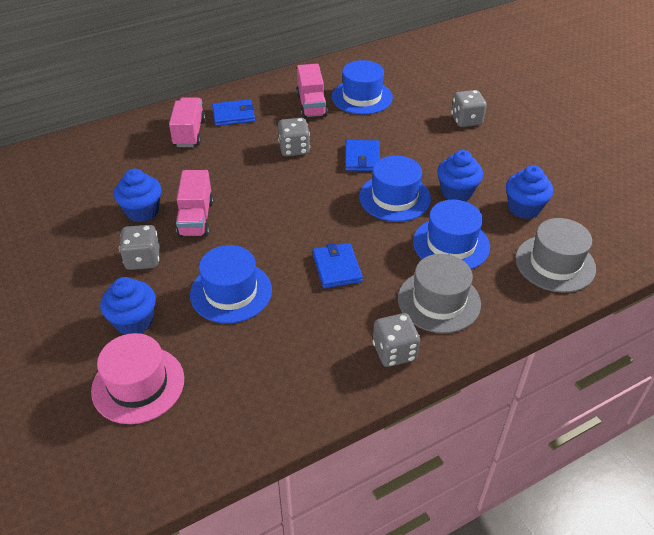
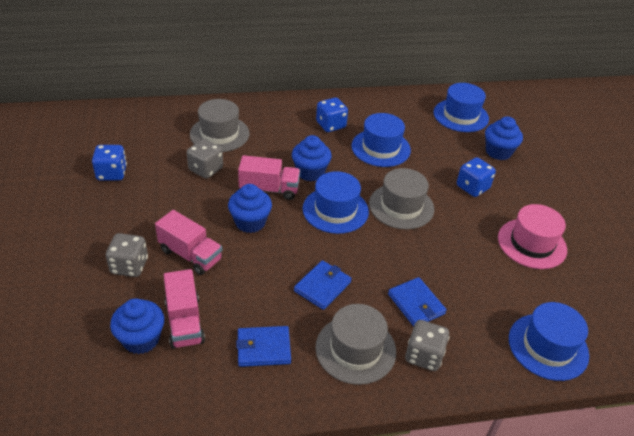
blue dice: 0 -> 3
grey dice: 4 -> 3
grey hat: 2 -> 3

